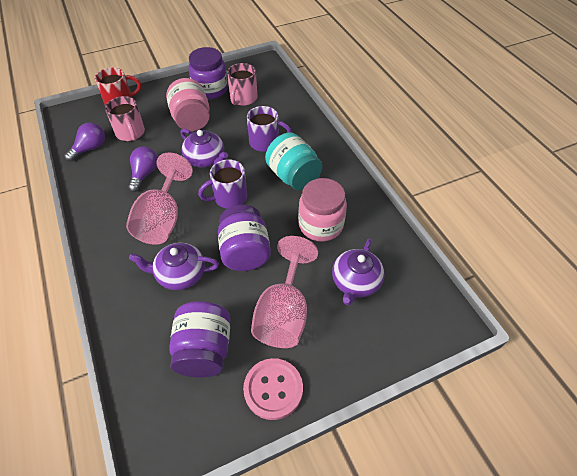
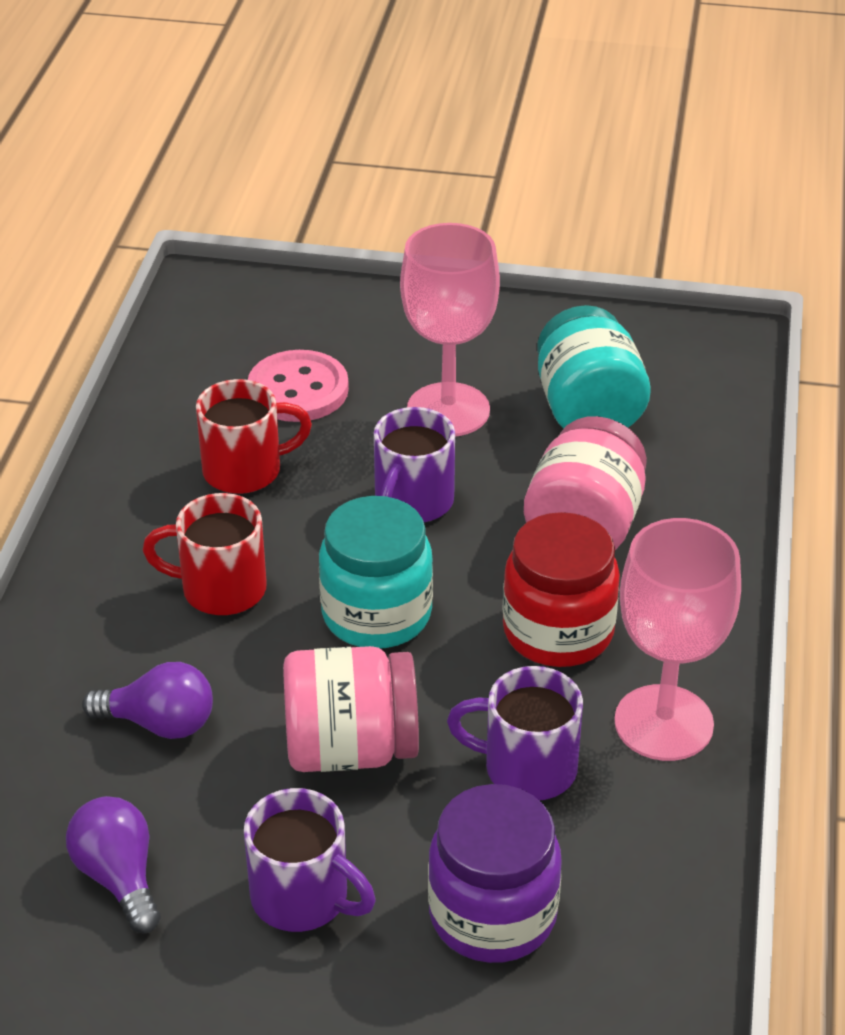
pink mug: 2 -> 0
purple jar: 3 -> 1
purple mug: 2 -> 3
purple teapot: 3 -> 0
red jar: 0 -> 1
red mug: 1 -> 2
turquoise jar: 1 -> 2

